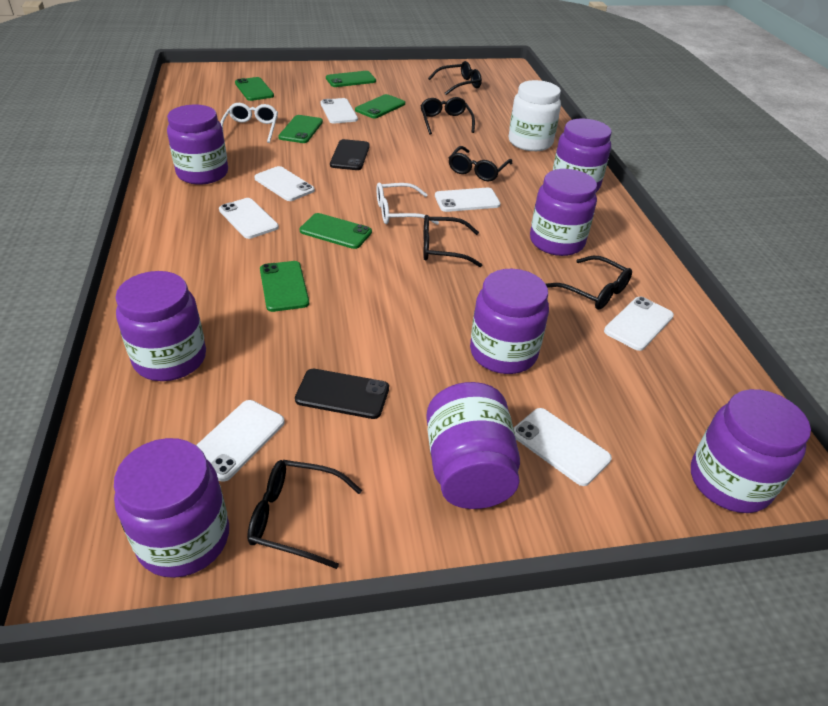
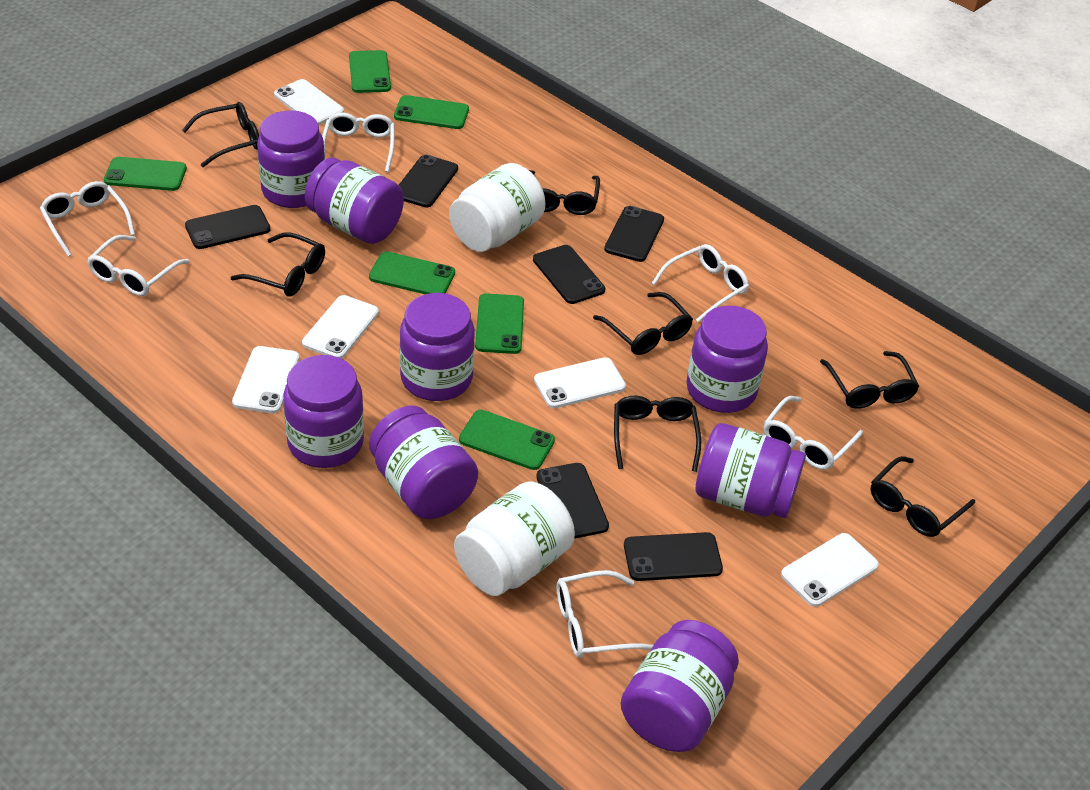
black glasses: 6 -> 7
black phone: 2 -> 6
white glasses: 2 -> 6
white jar: 1 -> 2
white phone: 7 -> 5

